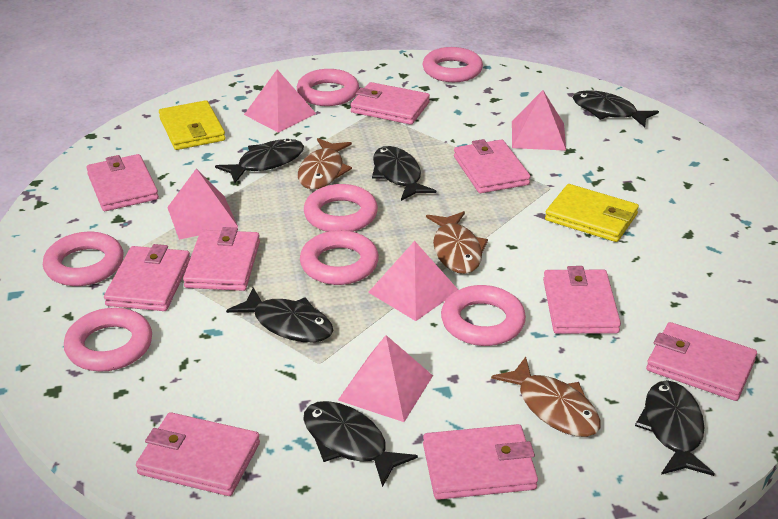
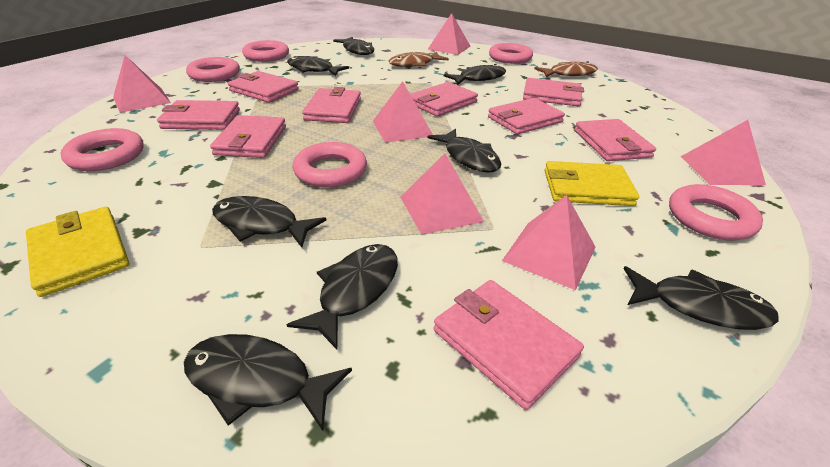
black fish: 6 -> 8
brown fish: 3 -> 2
pink pyramid: 5 -> 6
pink ring: 7 -> 6

